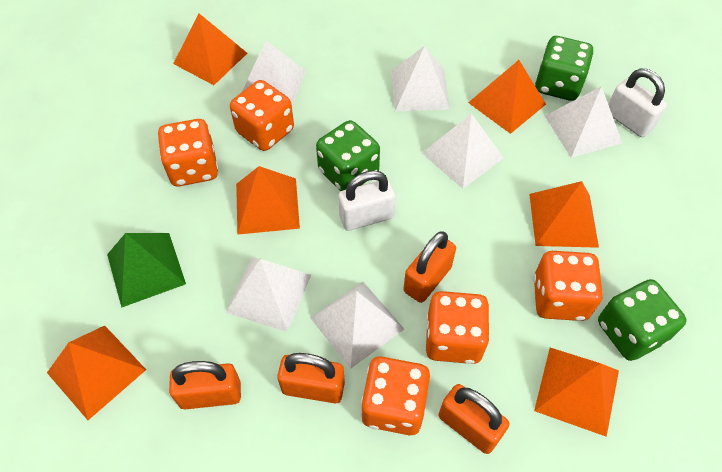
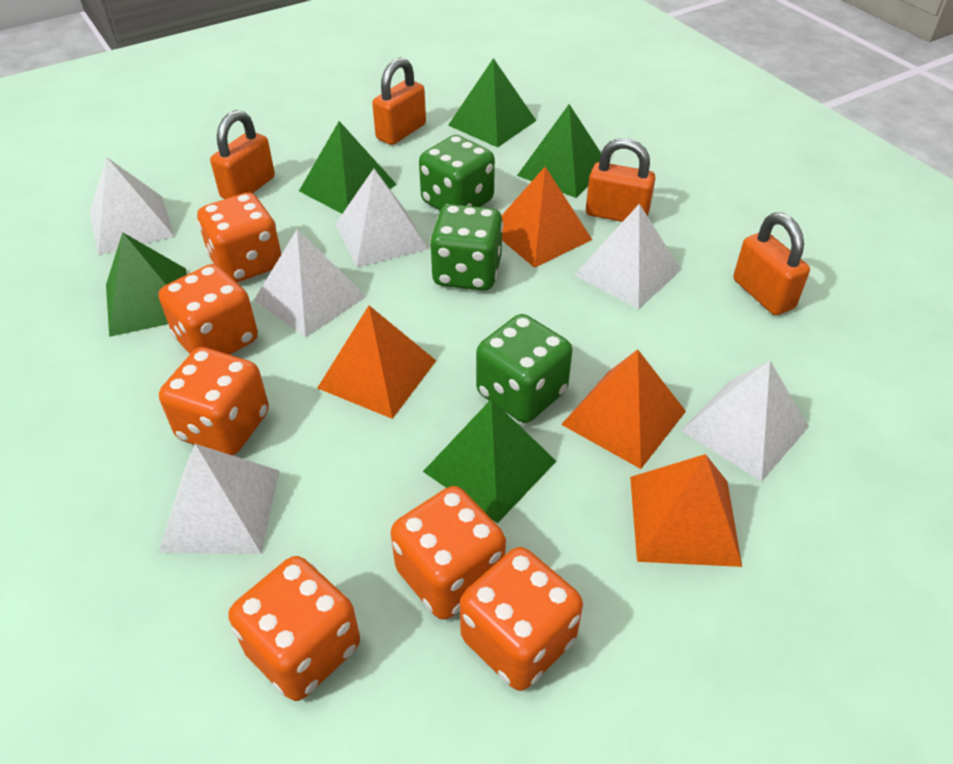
green pyramid: 1 -> 5
orange dice: 5 -> 6
orange pyramid: 6 -> 4
white padlock: 2 -> 0

